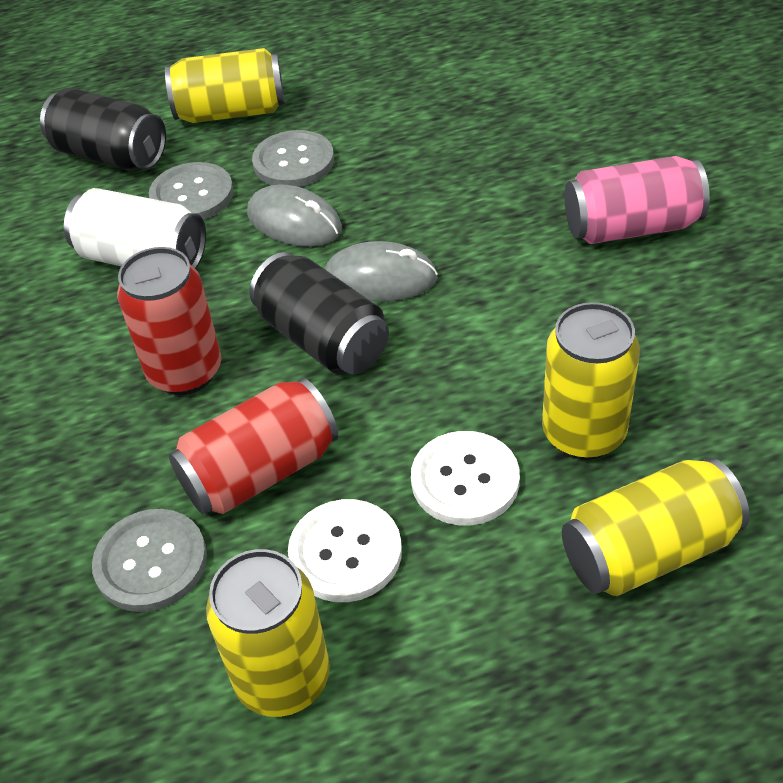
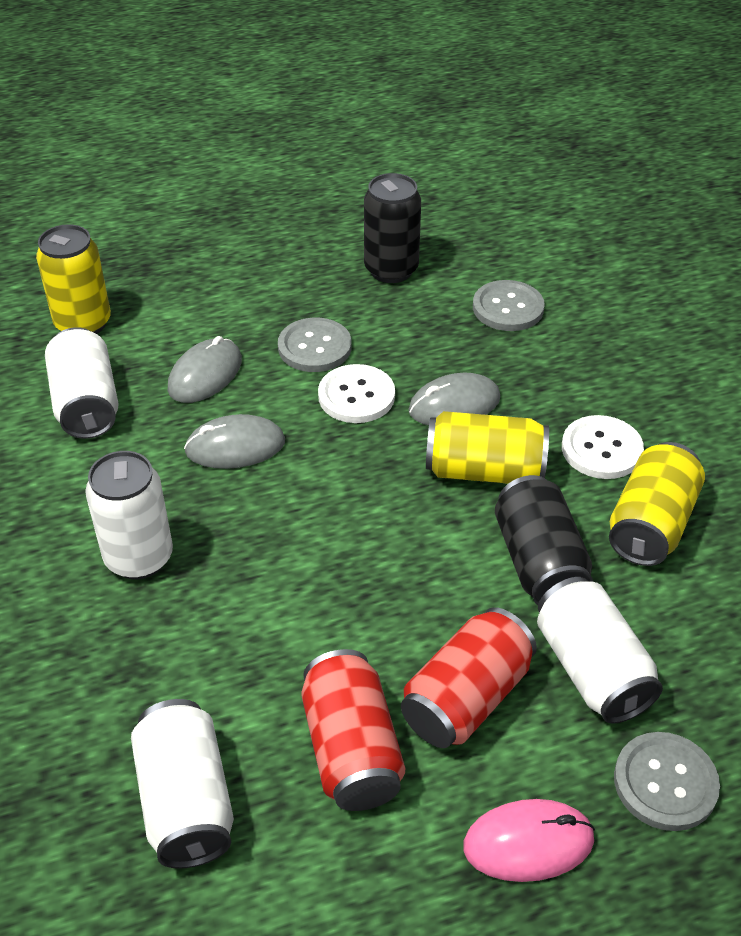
grey mouse: 2 -> 3
pink can: 1 -> 0
pink mouse: 0 -> 1
white can: 1 -> 4
yellow can: 4 -> 3

